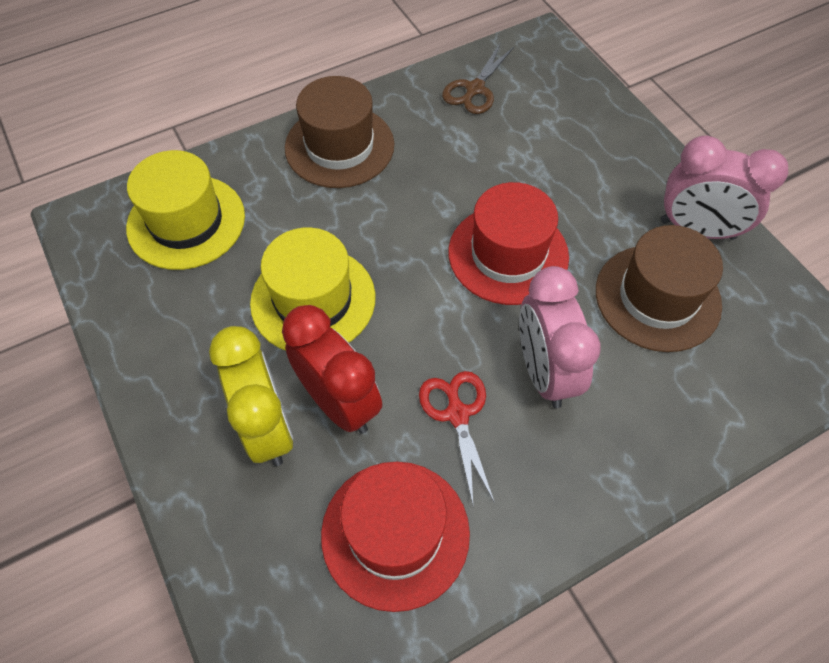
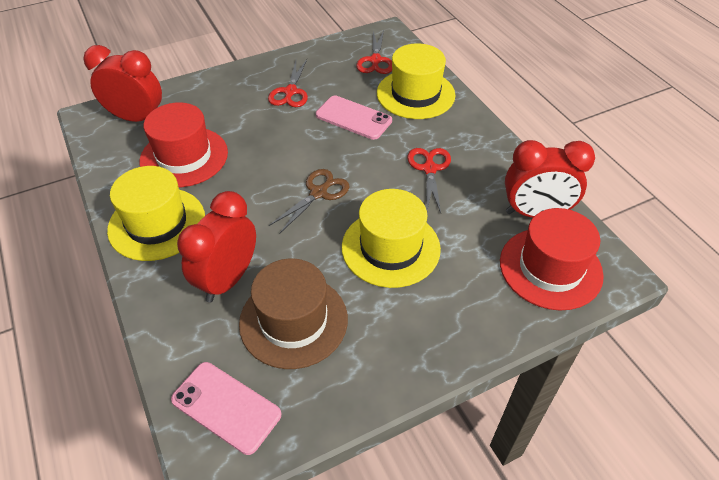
brown hat: 2 -> 1
pink clock: 2 -> 0
pink phone: 0 -> 2
red clock: 1 -> 3
red scissors: 1 -> 3
yellow clock: 1 -> 0
yellow hat: 2 -> 3

